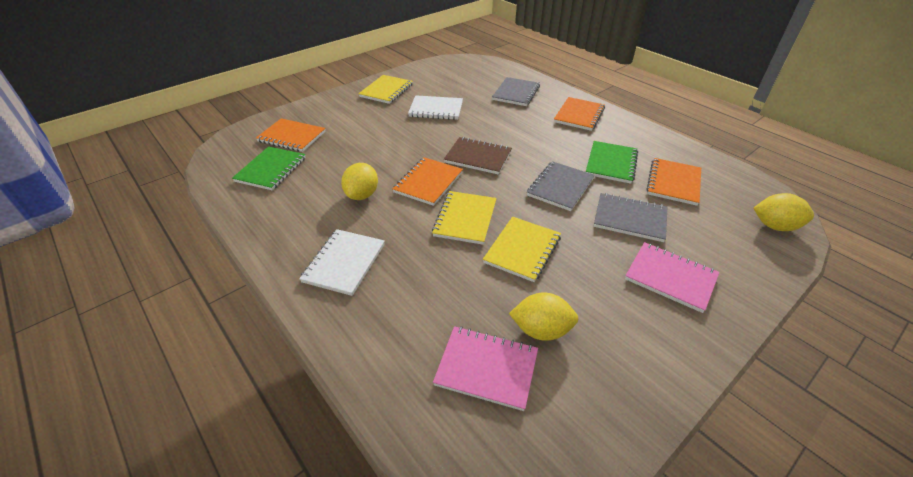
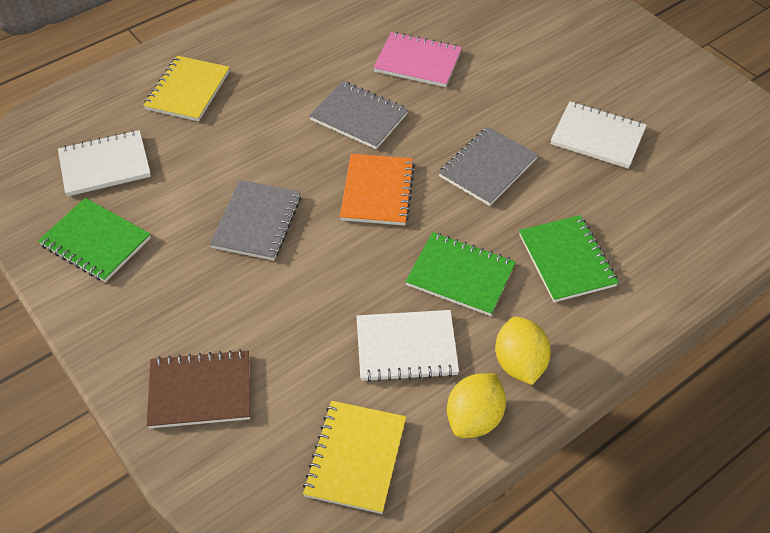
green notebook: 2 -> 3
orange notebook: 4 -> 1
pink notebook: 2 -> 1
white notebook: 2 -> 3
yellow lemon: 3 -> 2
yellow notebook: 3 -> 2

